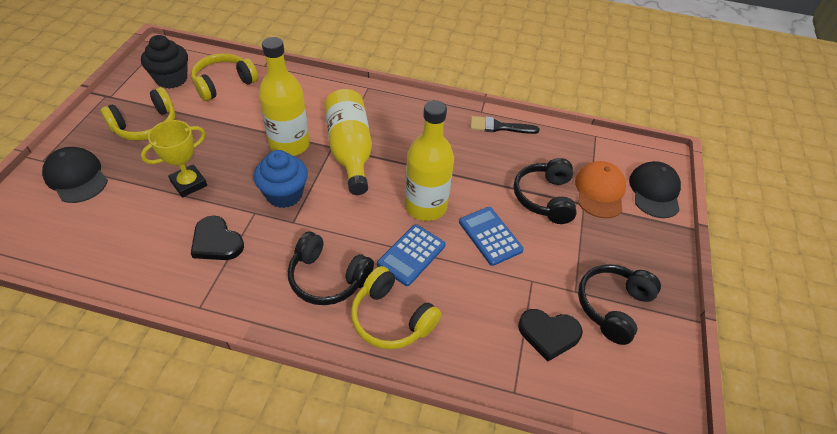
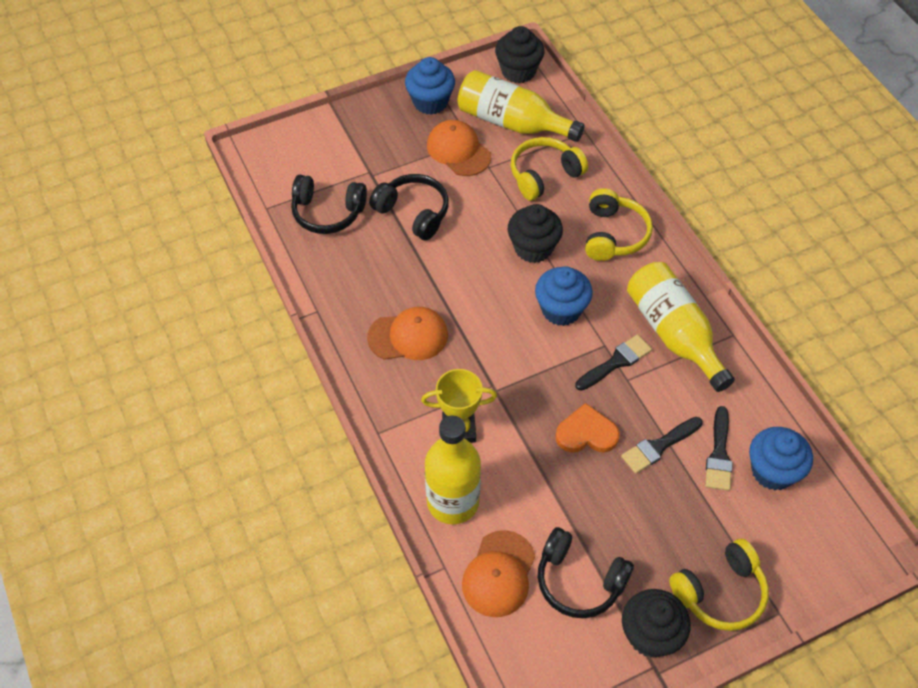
black brush: 1 -> 3
black cap: 2 -> 0
black cupcake: 1 -> 3
black heart: 2 -> 0
blue calculator: 2 -> 0
blue cupcake: 1 -> 3
orange cap: 1 -> 3
orange heart: 0 -> 1

